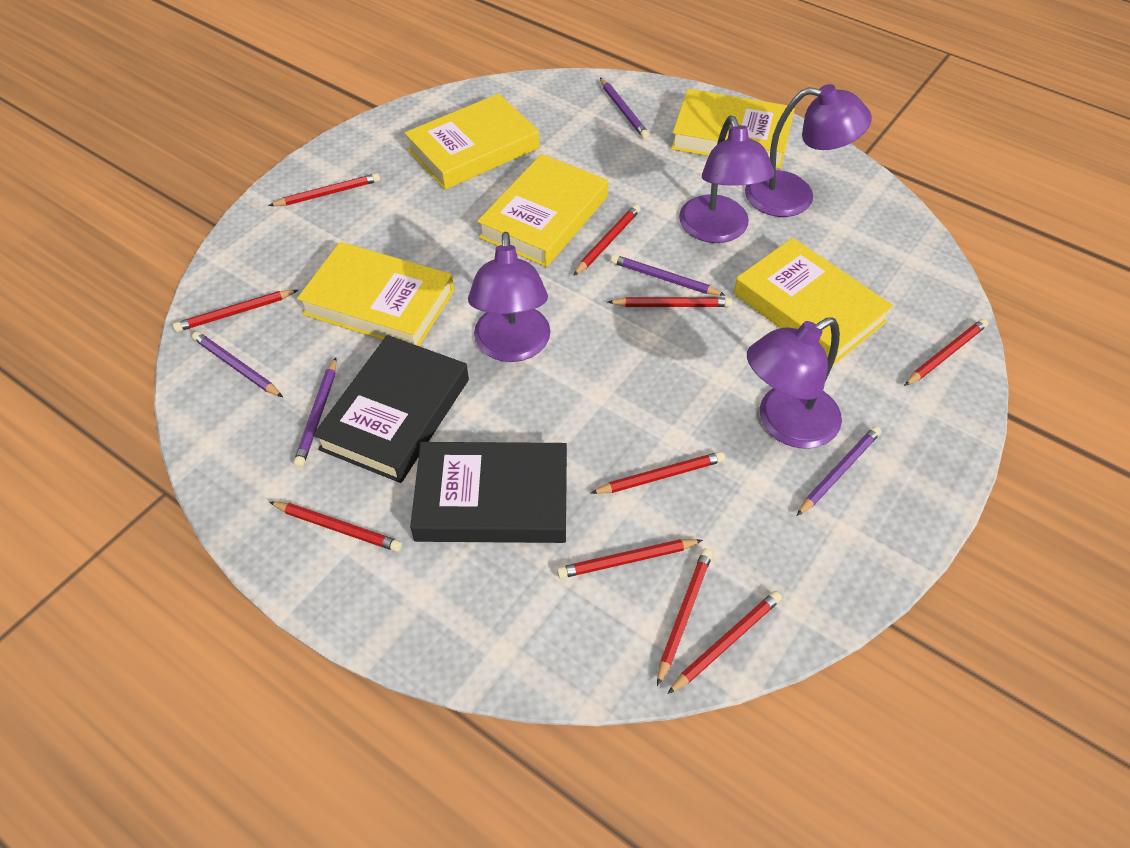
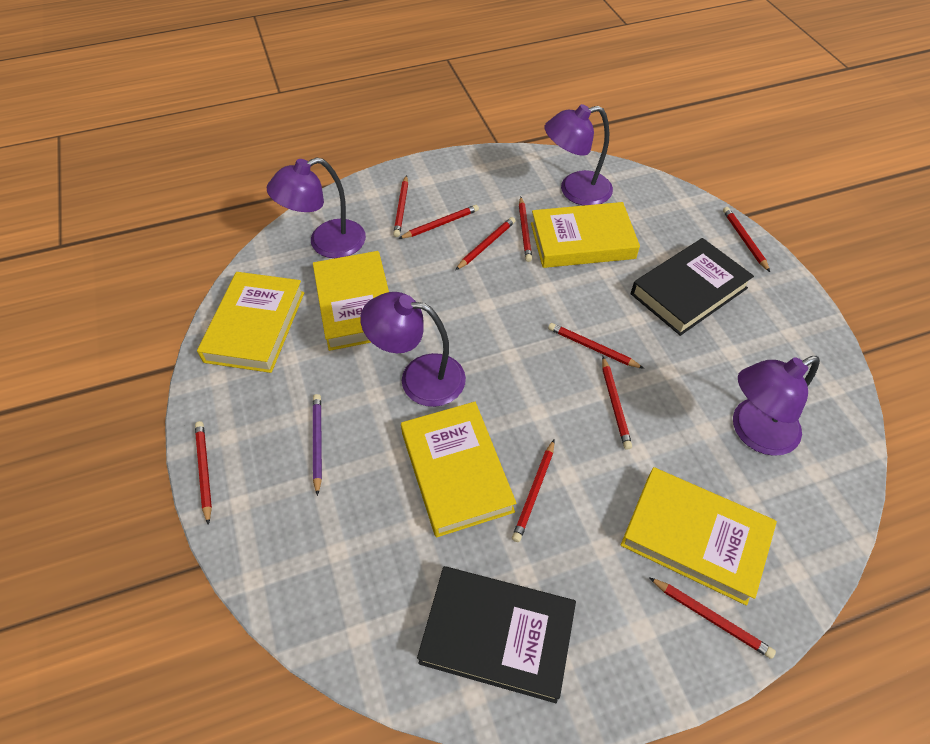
purple pencil: 5 -> 1

